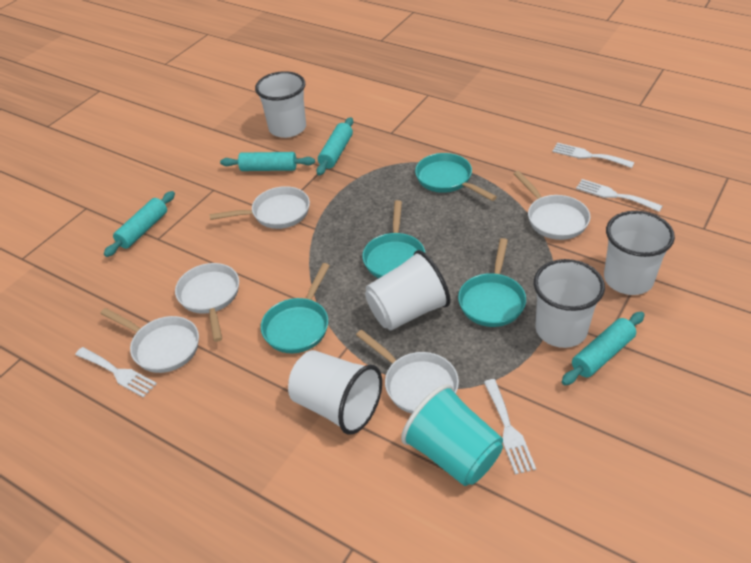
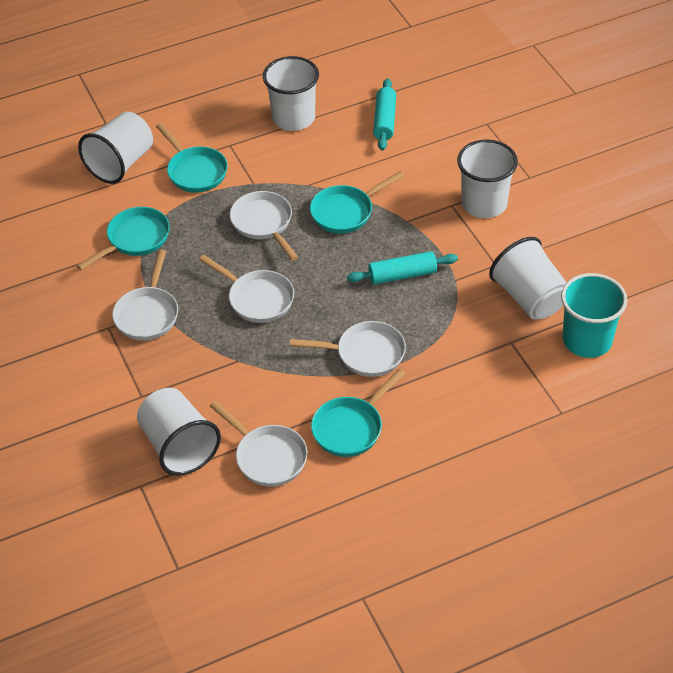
turquoise rolling pin: 4 -> 2
white fork: 4 -> 0

